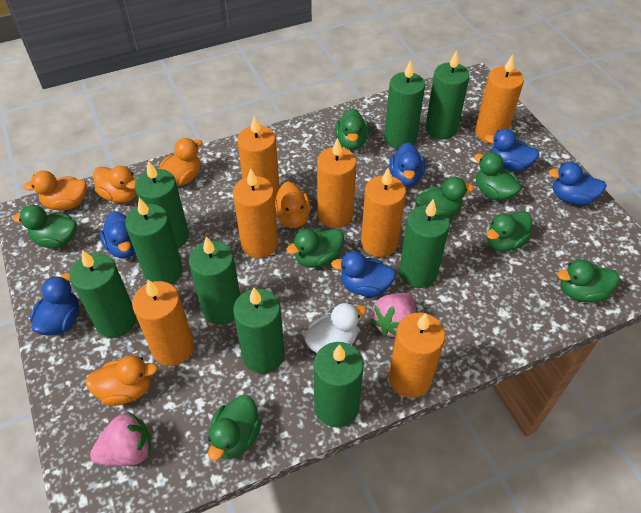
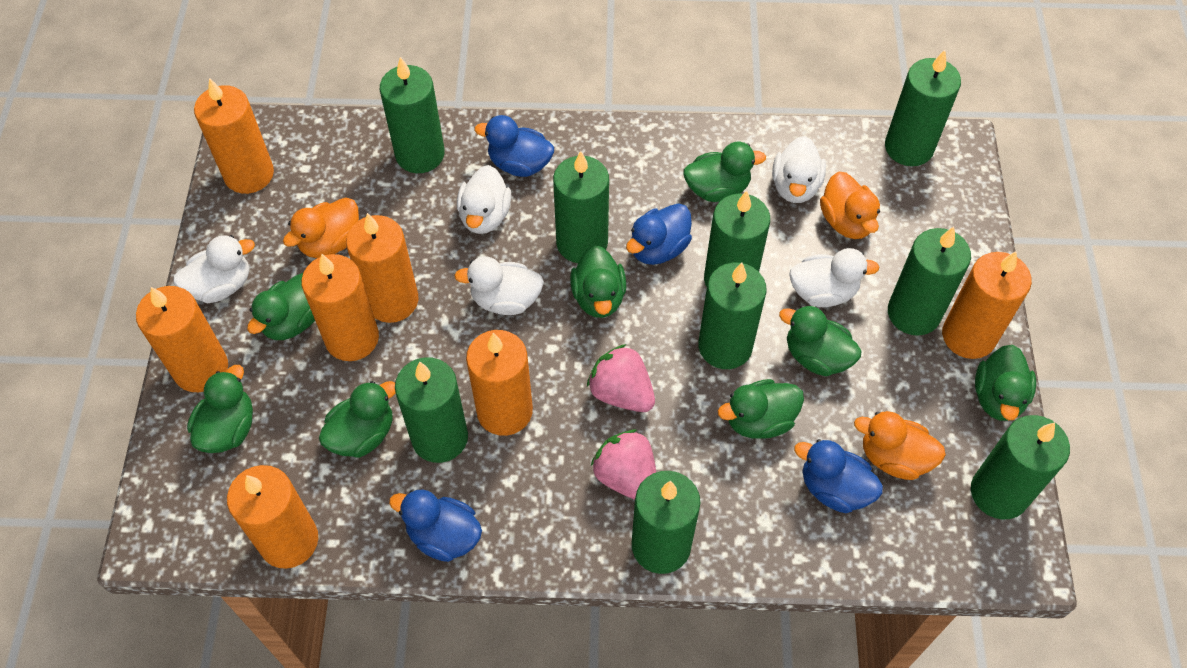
blue duck: 6 -> 4
orange duck: 5 -> 3
white duck: 1 -> 5

